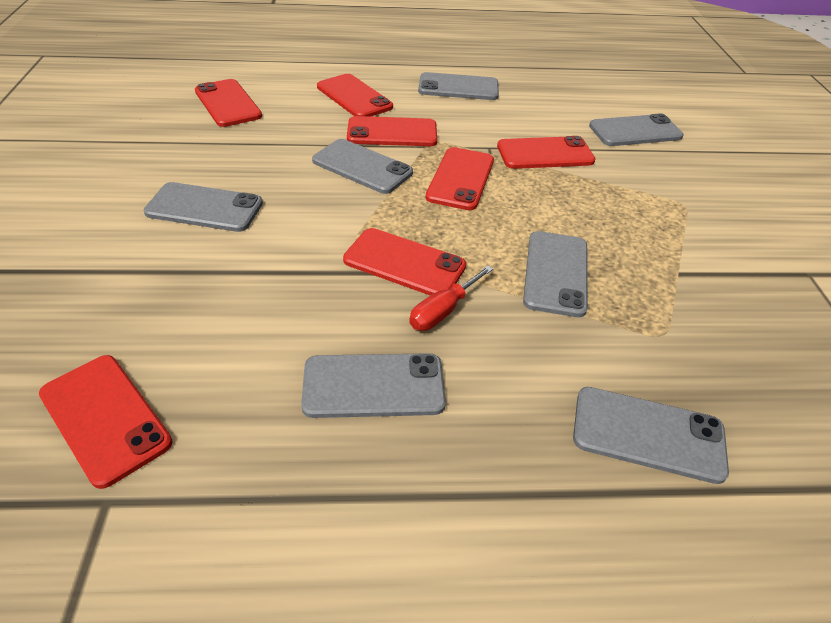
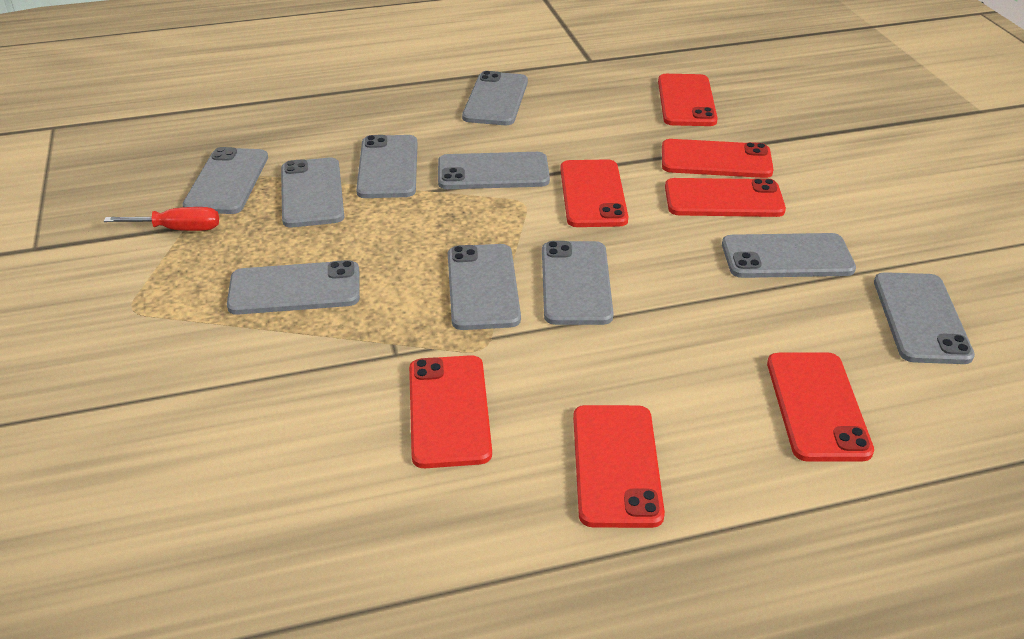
grey phone: 7 -> 10

